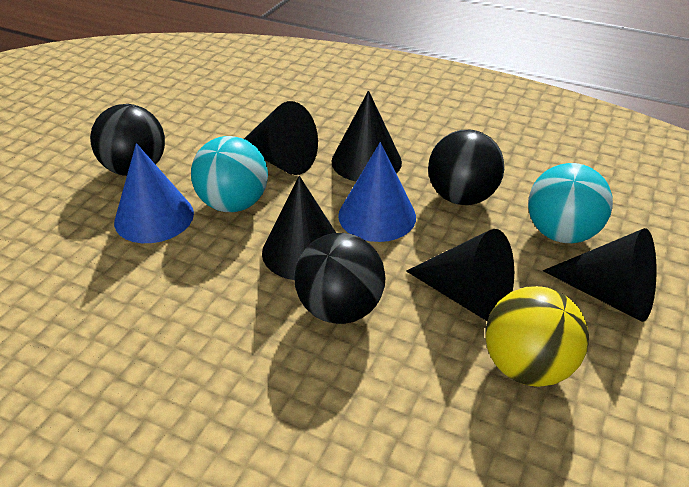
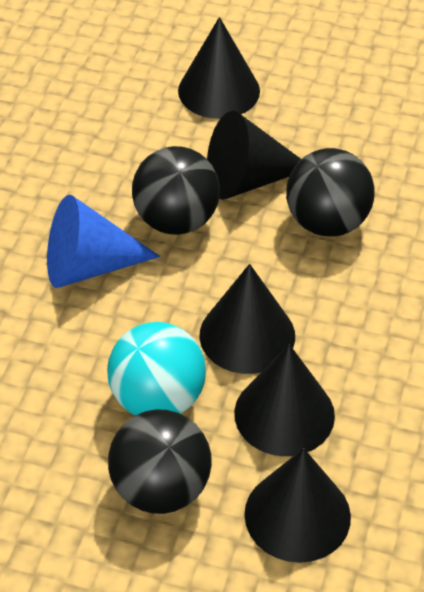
blue cone: 2 -> 1
turquoise ball: 2 -> 1
yellow ball: 1 -> 0

